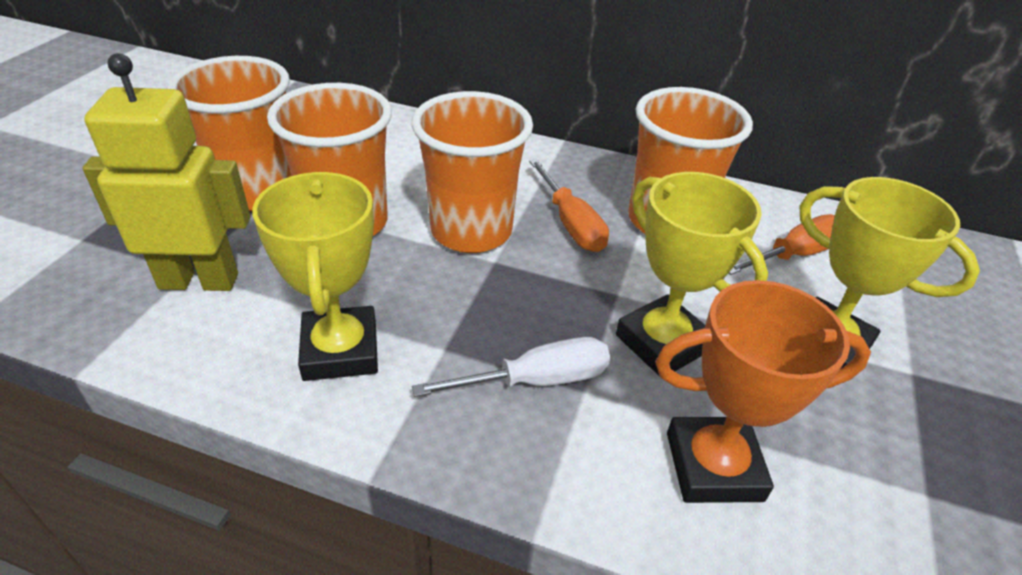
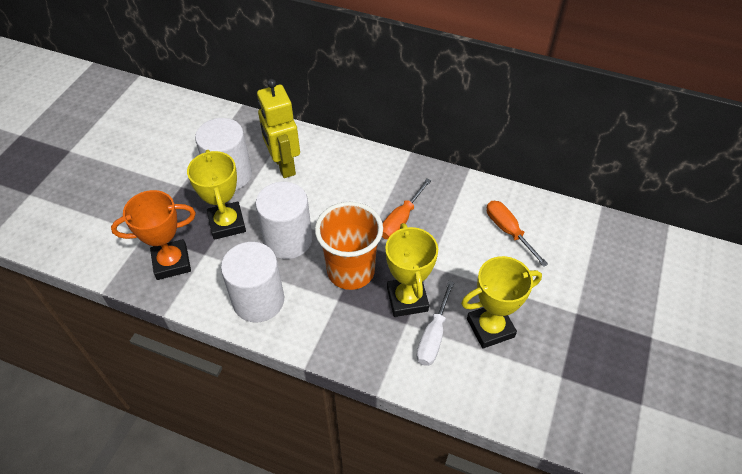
orange cup: 4 -> 1
white cylinder: 0 -> 3

